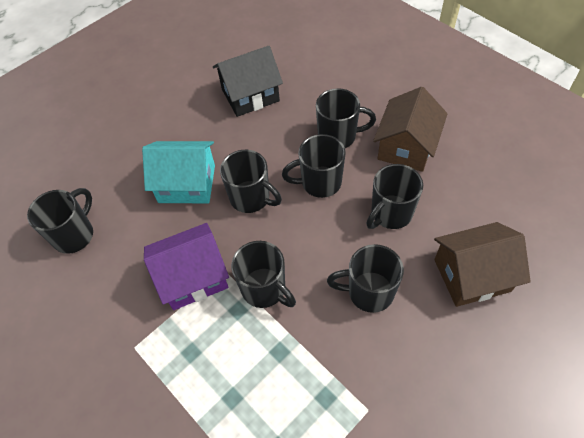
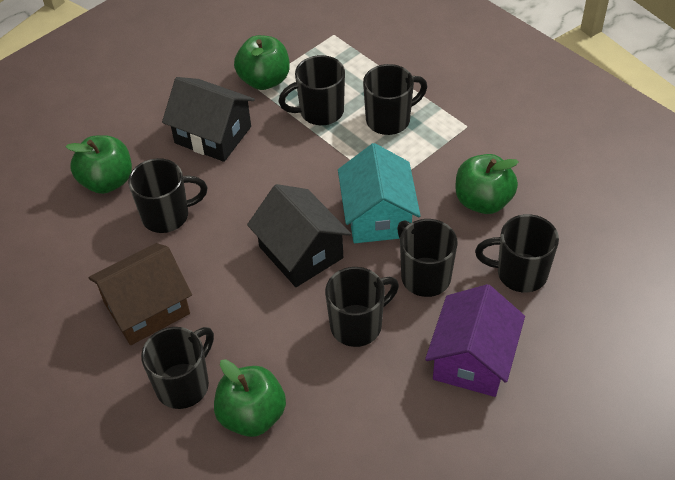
black house: 1 -> 2
brown house: 2 -> 1
green apple: 0 -> 4

